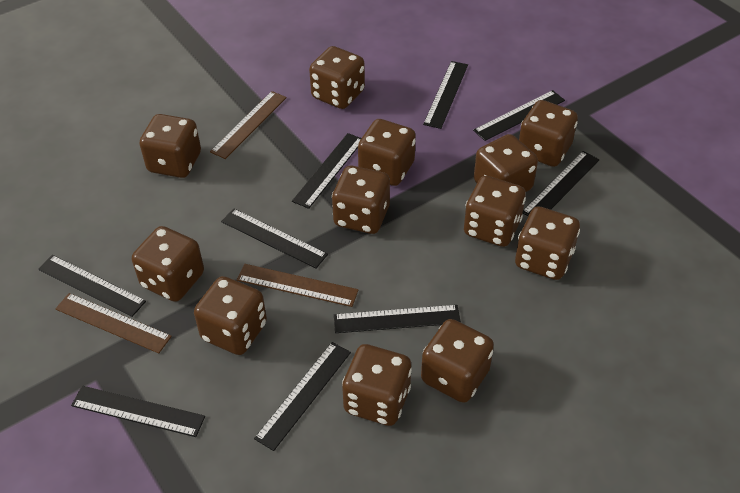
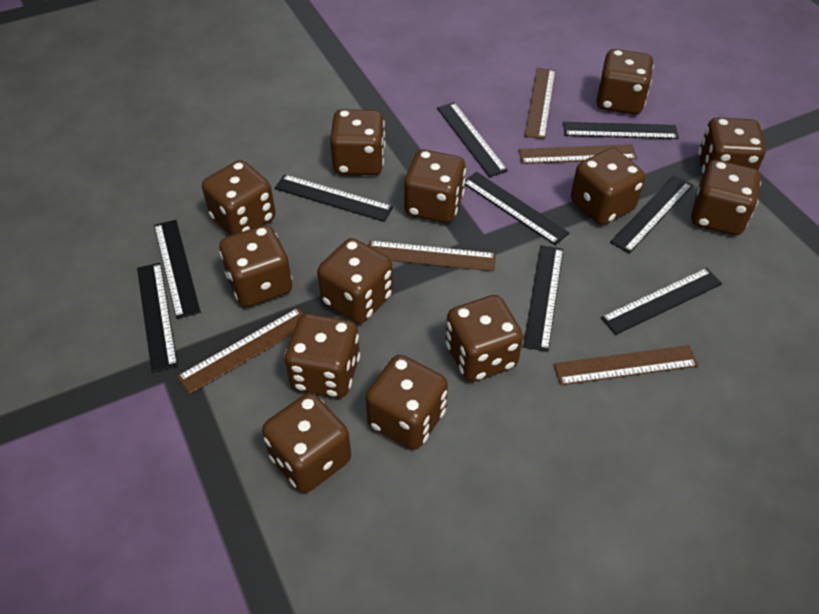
brown dice: 12 -> 13
brown ruler: 3 -> 5

